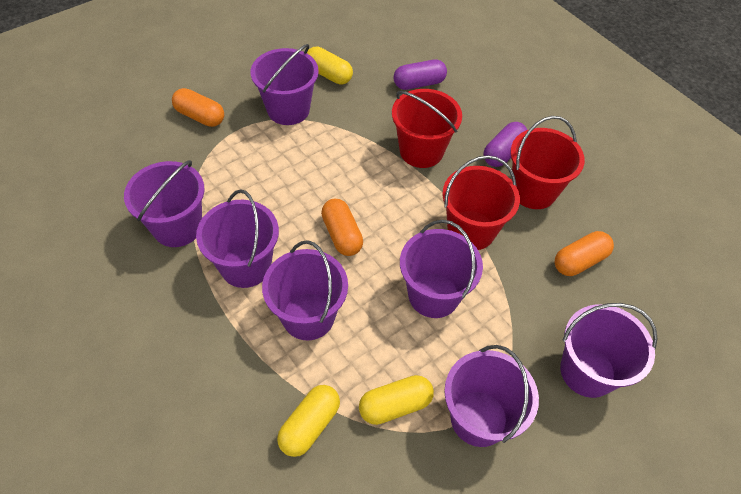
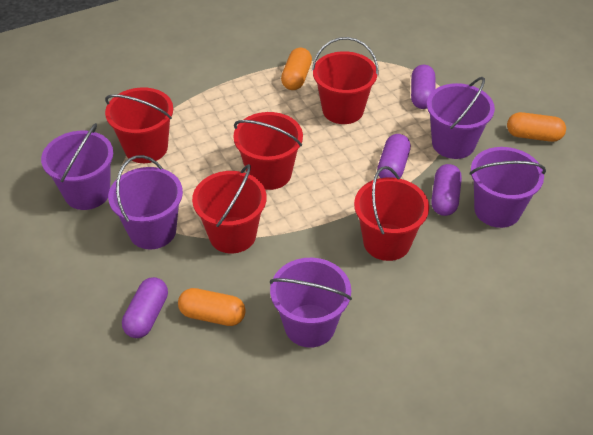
purple bucket: 7 -> 5
purple capsule: 2 -> 4
red bucket: 3 -> 5
yellow capsule: 3 -> 0

